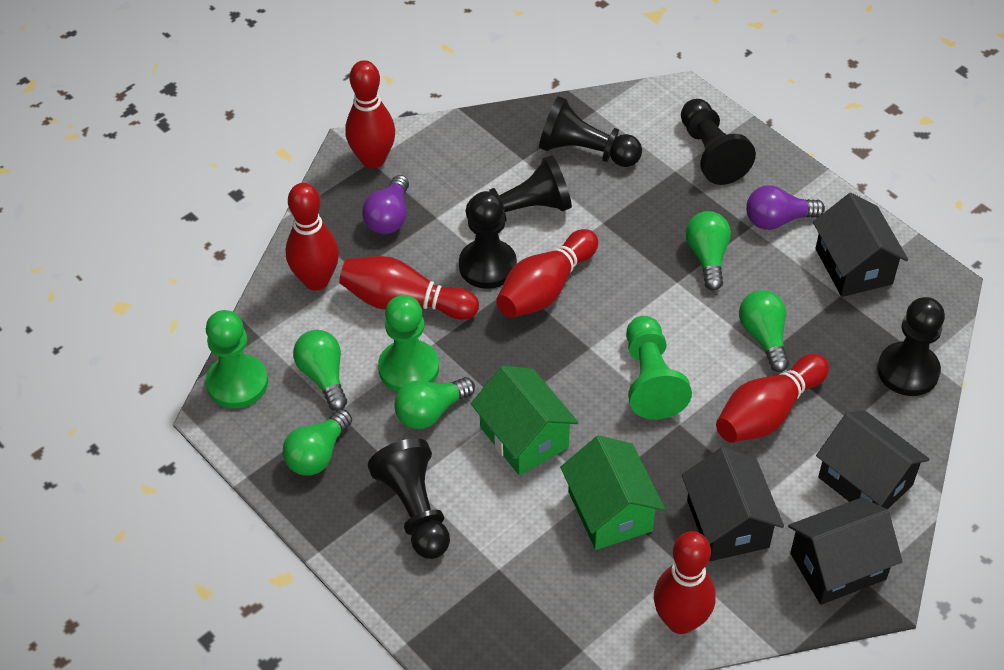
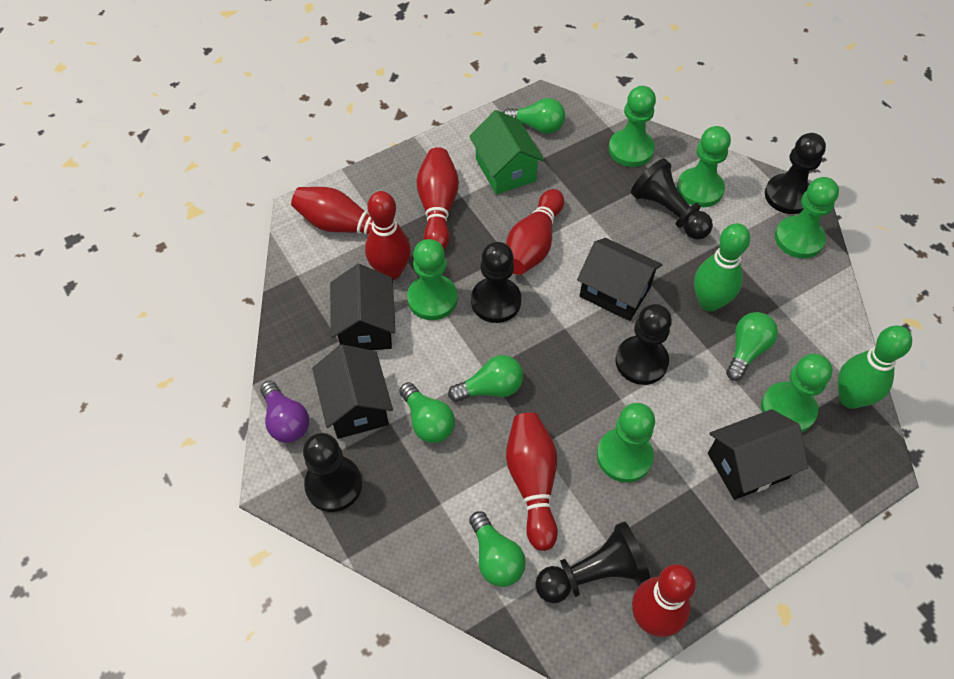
green bowling pin: 0 -> 2
green house: 2 -> 1
green pawn: 3 -> 6
purple light bulb: 2 -> 1

